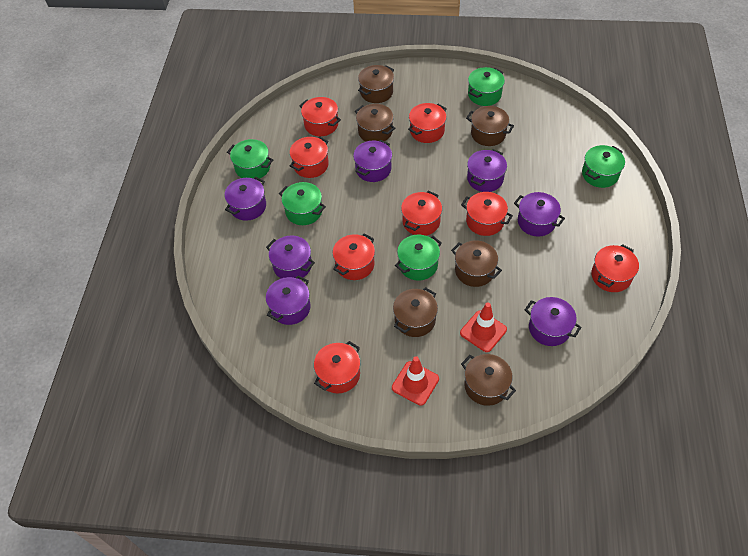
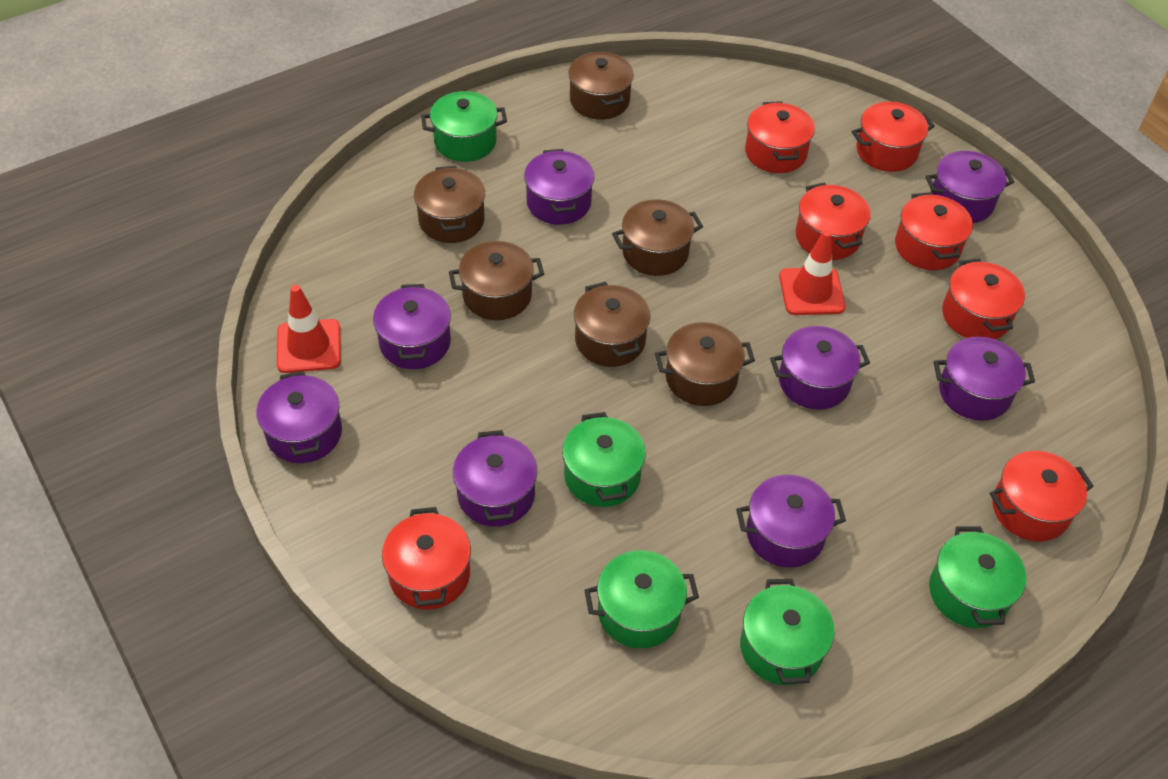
purple pot: 7 -> 8
red pot: 8 -> 7

